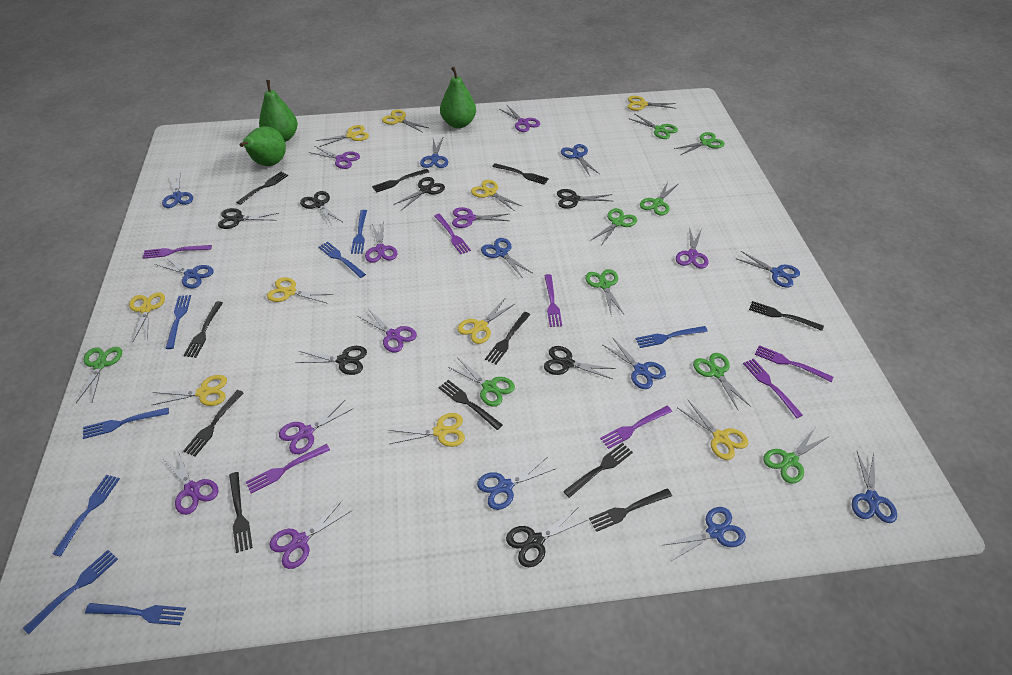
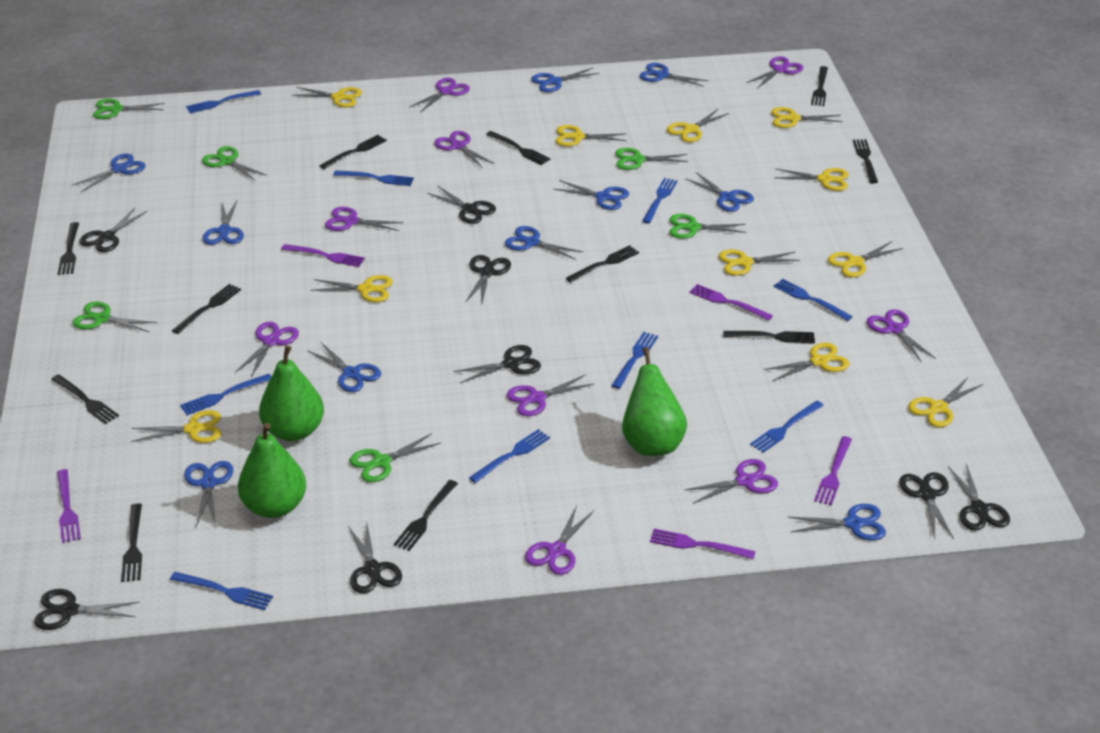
black scissors: 7 -> 8
blue fork: 8 -> 9
green scissors: 9 -> 6
purple fork: 7 -> 5
yellow scissors: 10 -> 11

